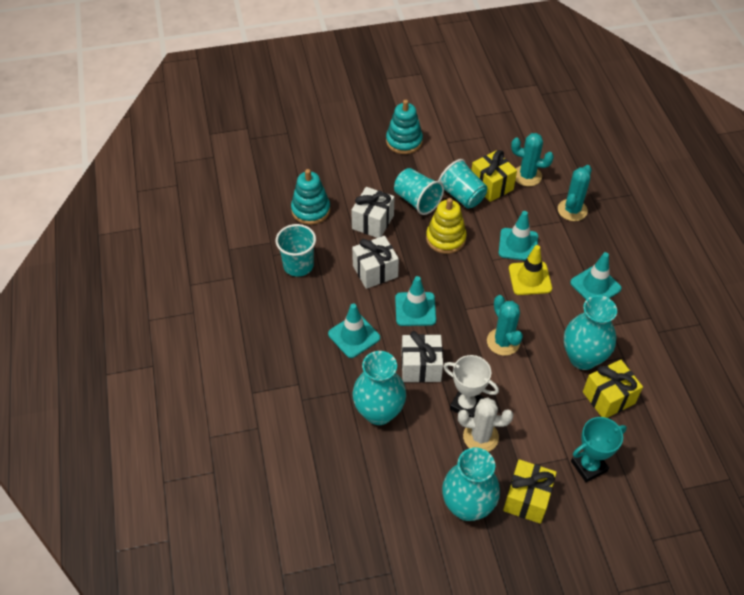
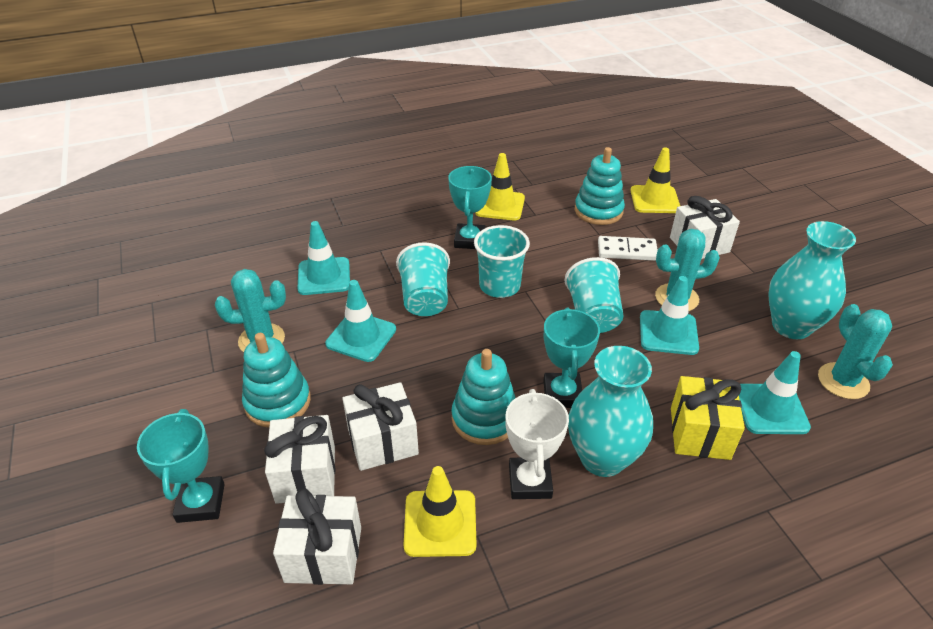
turquoise stacking toy: 2 -> 3
turquoise trophy: 1 -> 3
turquoise vase: 3 -> 2
white cactus: 1 -> 0
white domino: 0 -> 1
white gift: 3 -> 4
yellow gift: 3 -> 1
yellow stacking toy: 1 -> 0
yellow traffic cone: 1 -> 3

